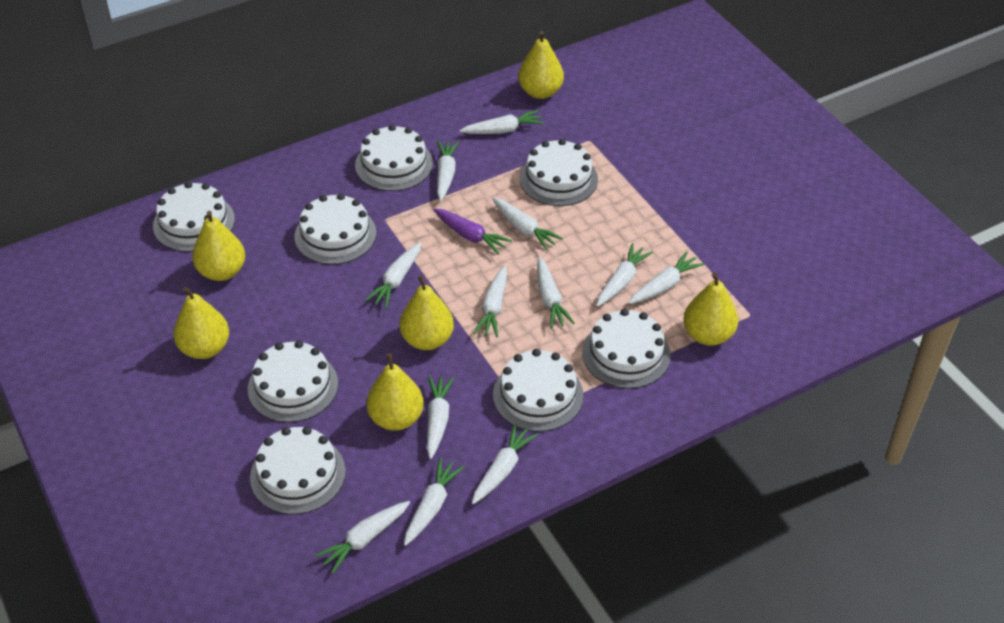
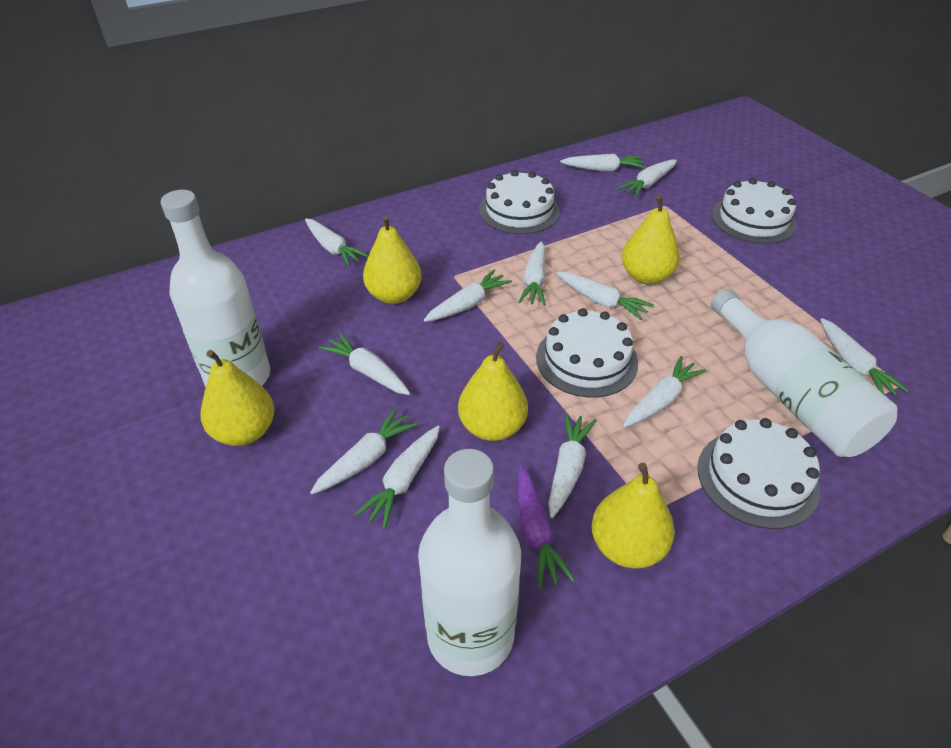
white bottle: 0 -> 3
white cake: 8 -> 4
yellow pear: 6 -> 5

